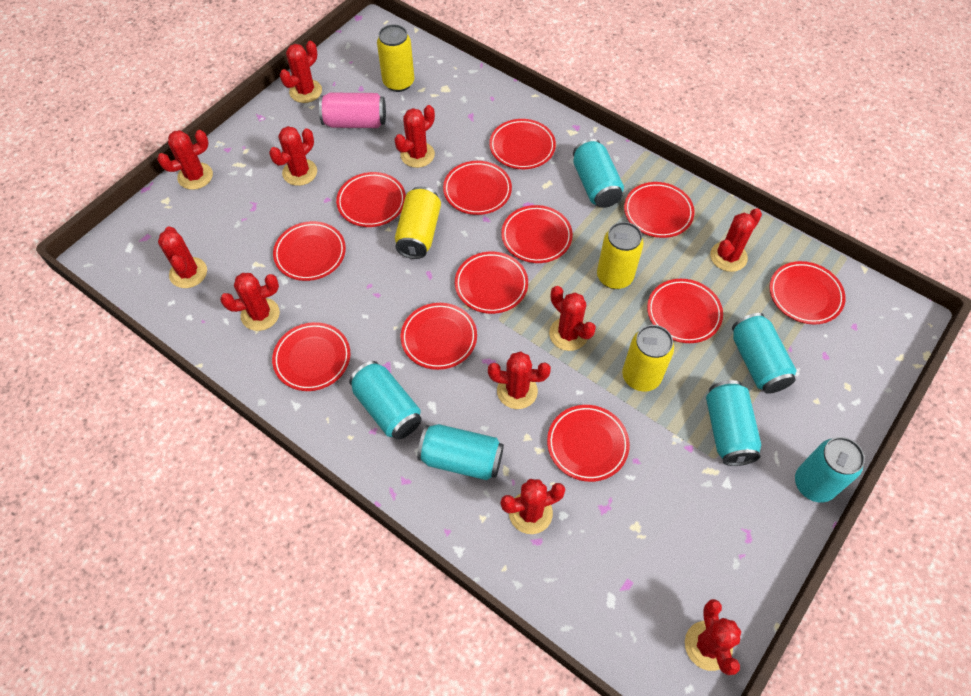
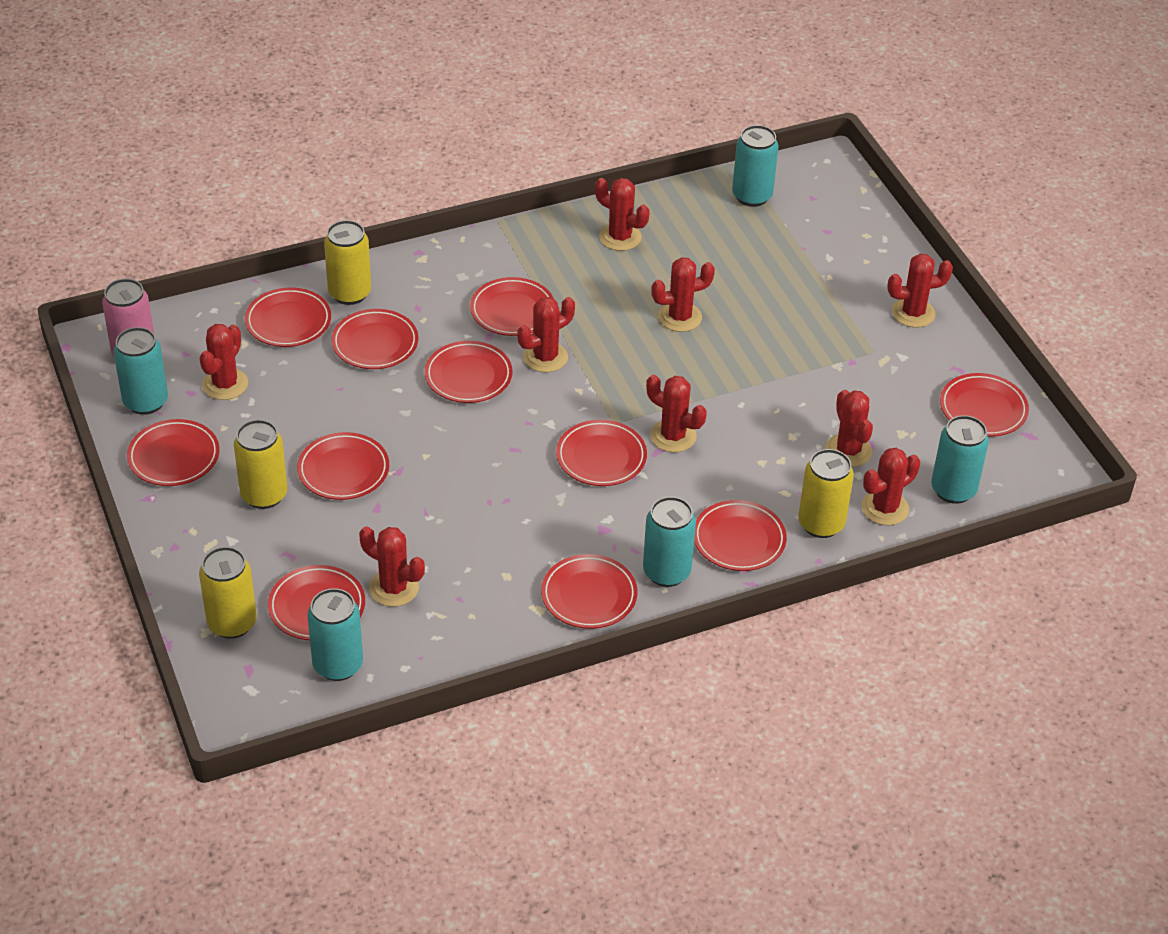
red cactus: 11 -> 9
red plate: 12 -> 11
turquoise can: 6 -> 5

